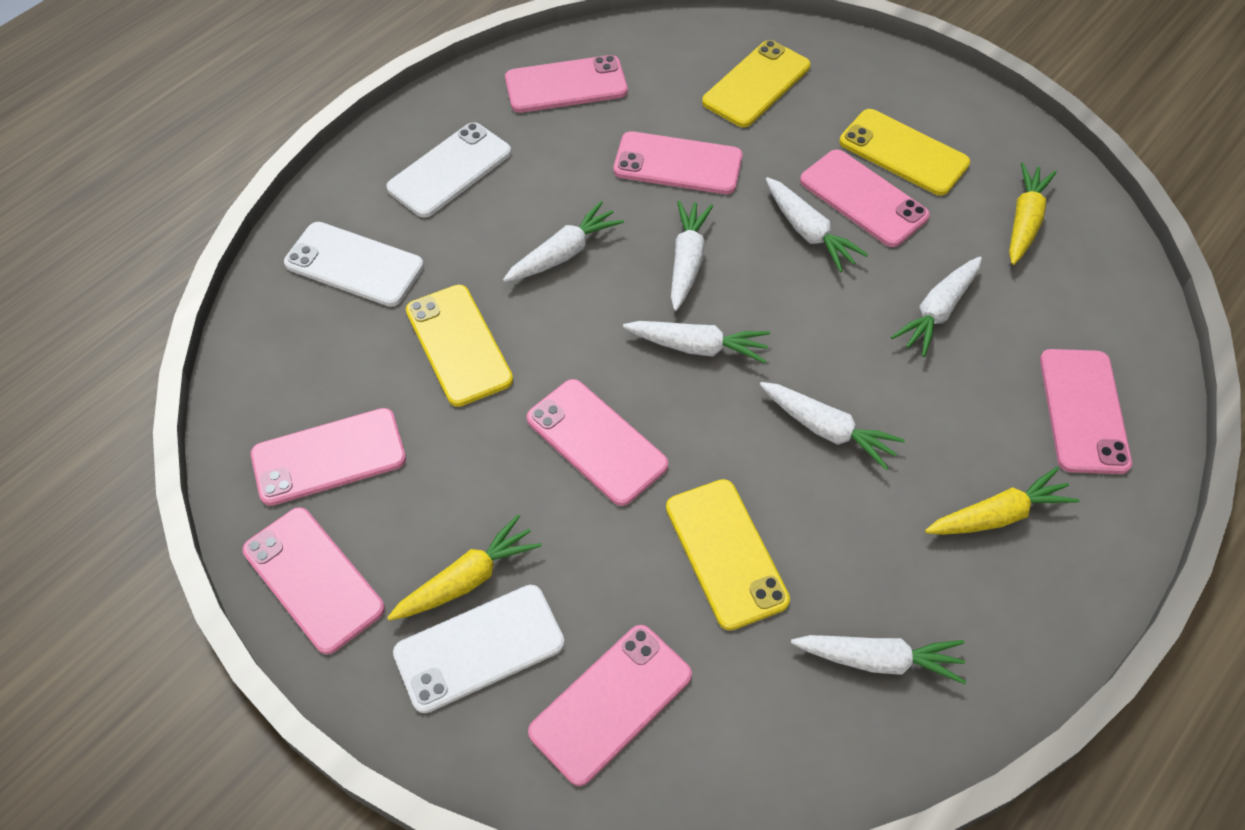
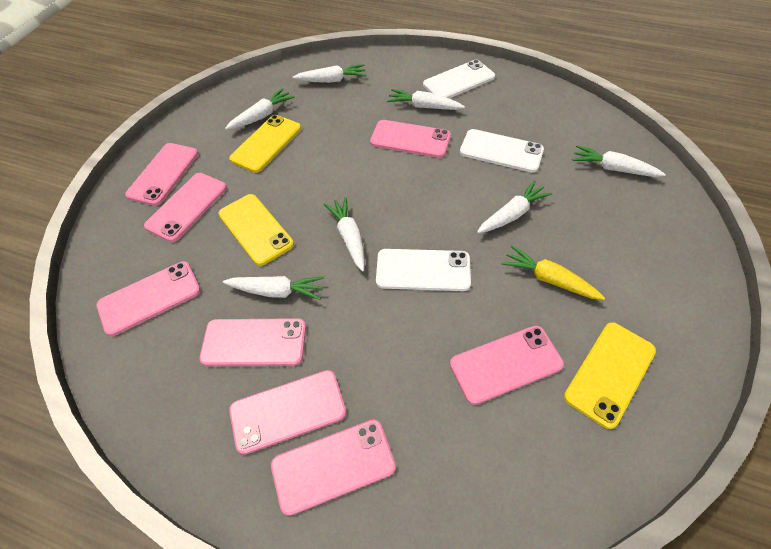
yellow carrot: 3 -> 1
yellow phone: 4 -> 3

